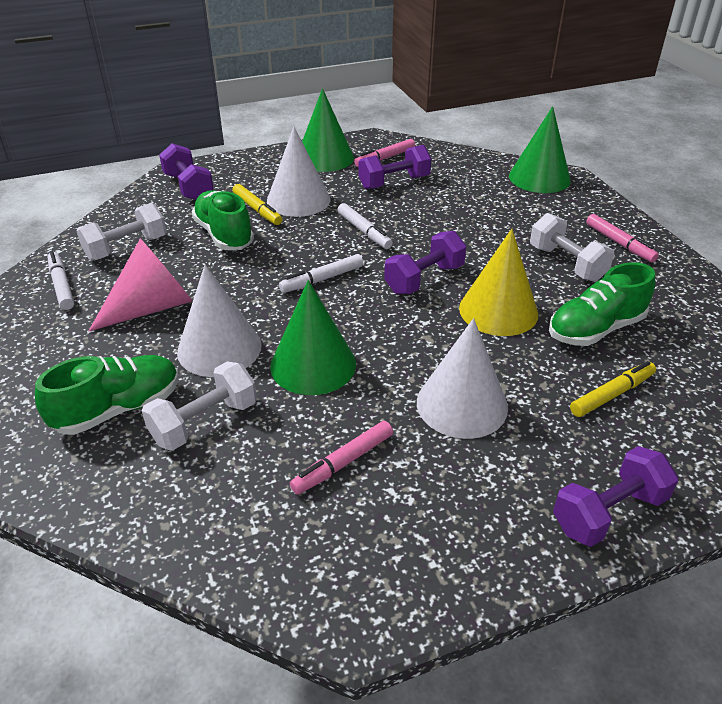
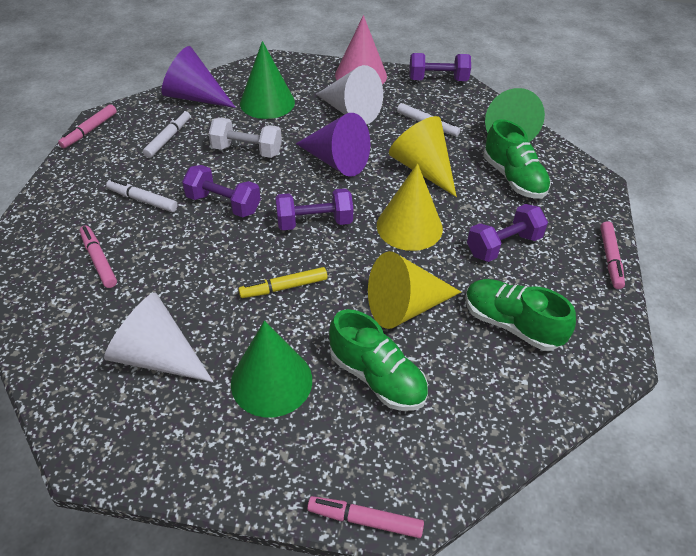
pink marker: 3 -> 4
purple cone: 0 -> 2
white cone: 3 -> 2
white dumbbell: 3 -> 1
yellow cone: 1 -> 3
yellow marker: 2 -> 1

